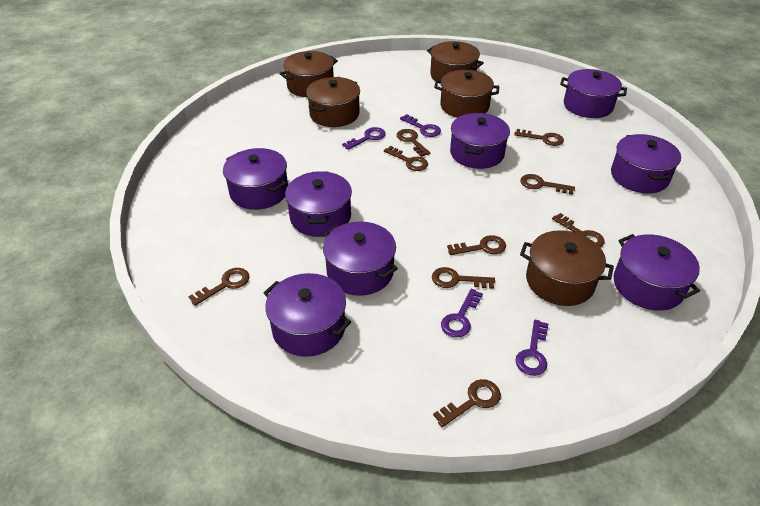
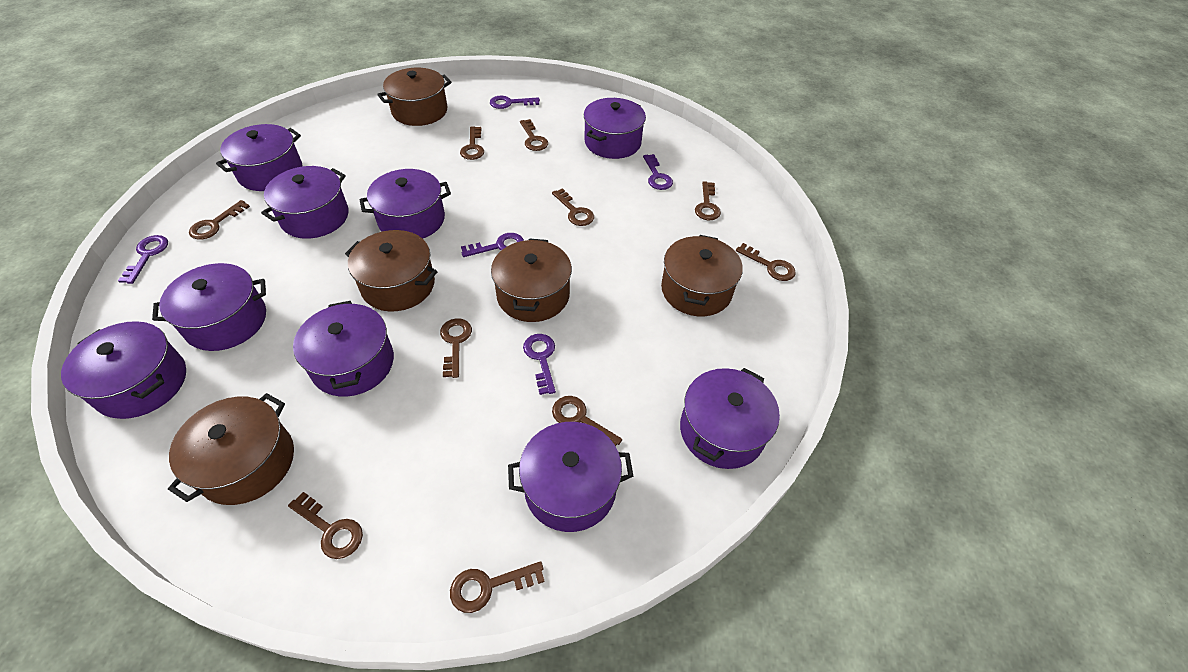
brown key: 9 -> 10
purple key: 4 -> 5
purple pot: 8 -> 9

